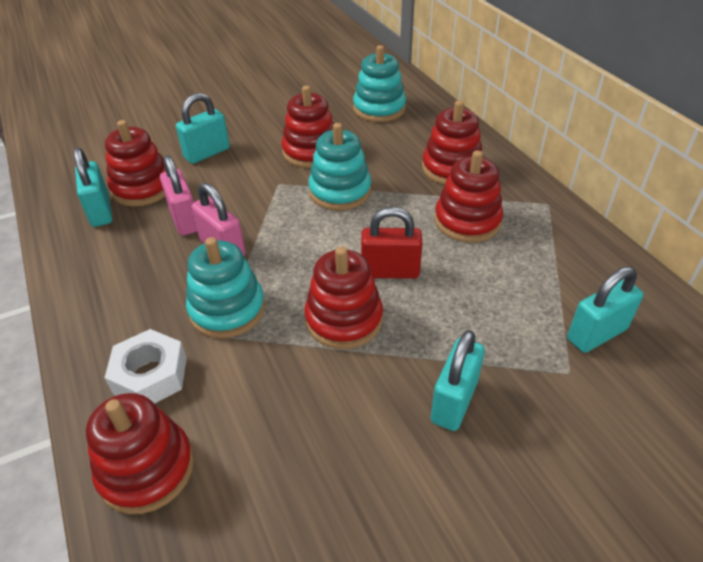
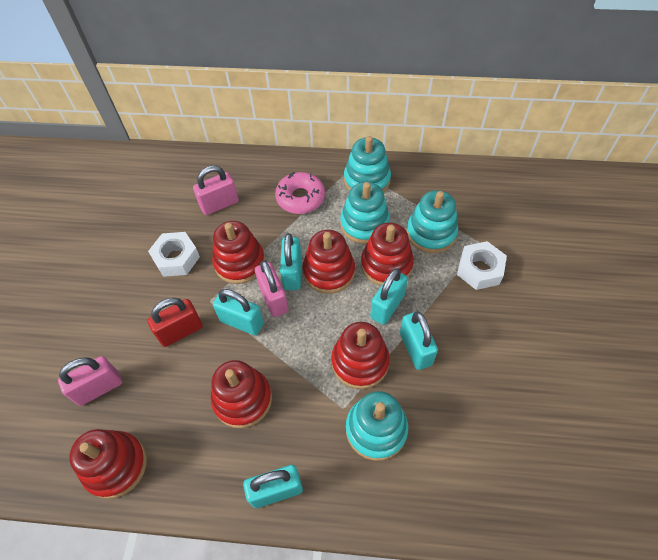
pink donut: 0 -> 1
pink padlock: 2 -> 3
turquoise padlock: 4 -> 5
turquoise stacking toy: 3 -> 4
white nut: 1 -> 2

